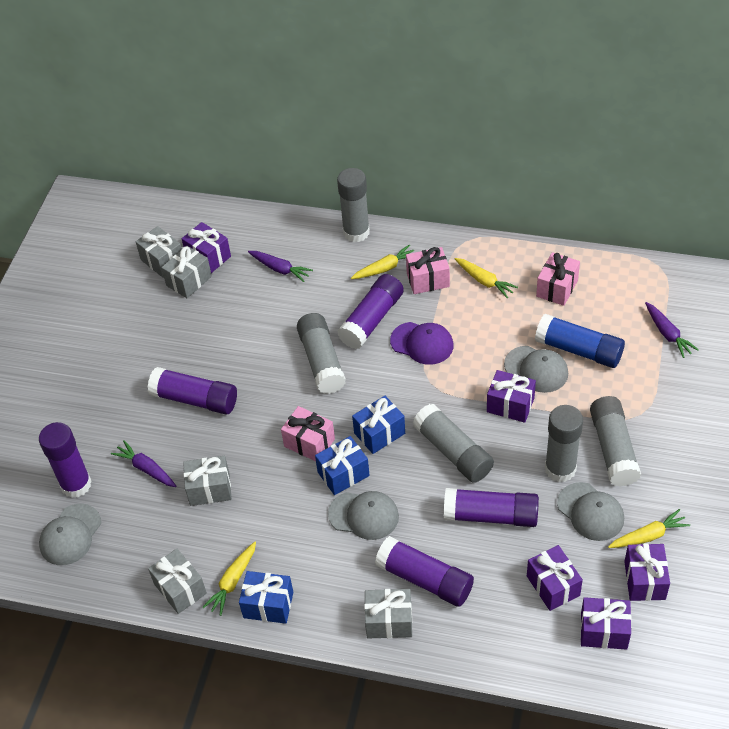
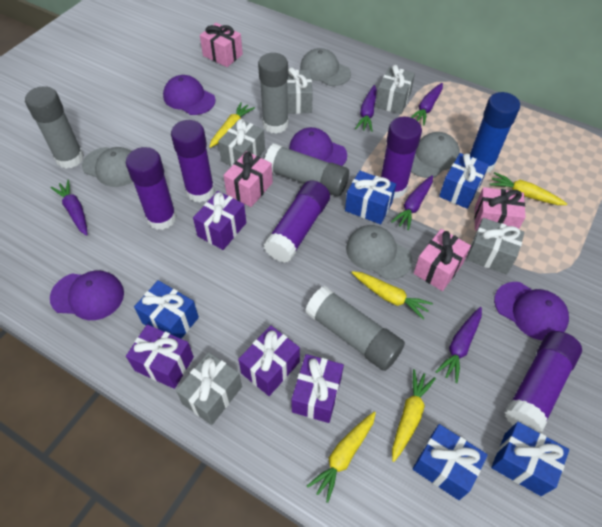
blue gift: 3 -> 5
grey glue stick: 5 -> 4
pink gift: 3 -> 4
purple cap: 1 -> 4
purple carrot: 3 -> 5
purple gift: 5 -> 4
yellow carrot: 4 -> 5

